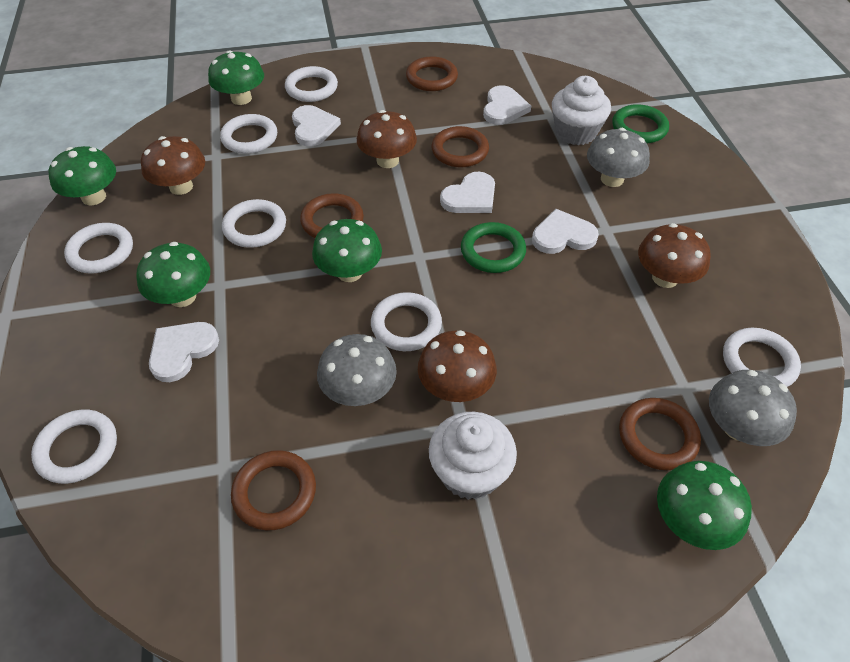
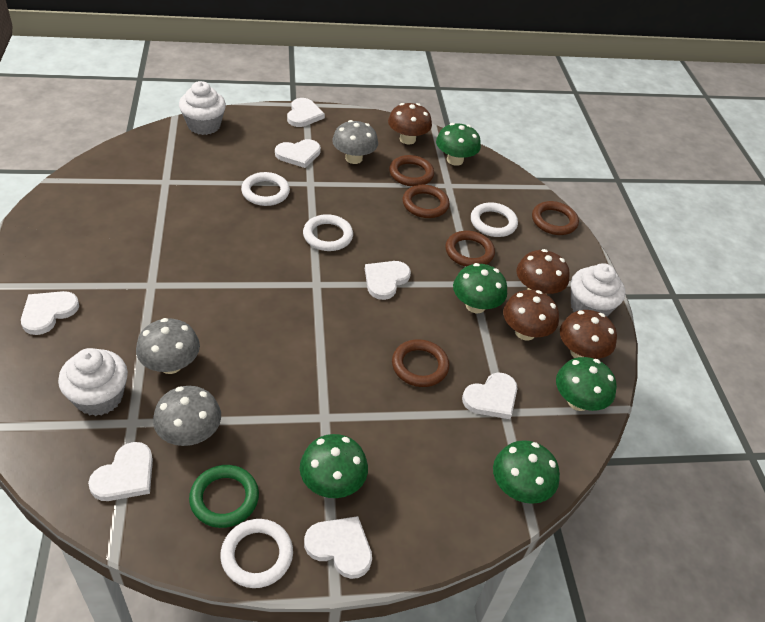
green ring: 2 -> 1
white cupcake: 2 -> 3
white heart: 5 -> 7
white ring: 7 -> 4

